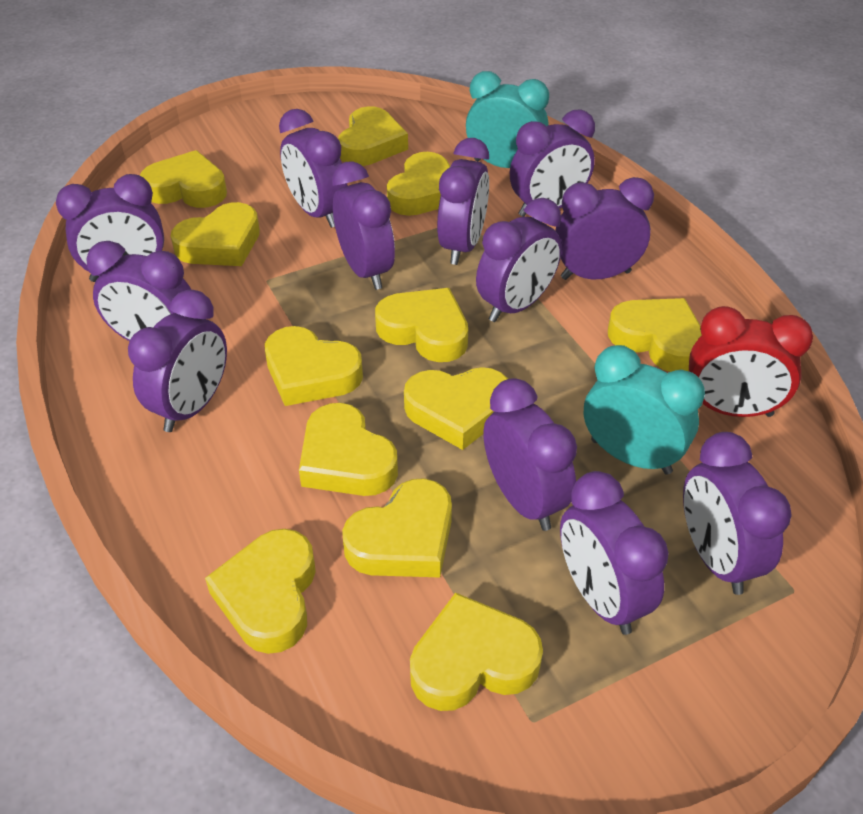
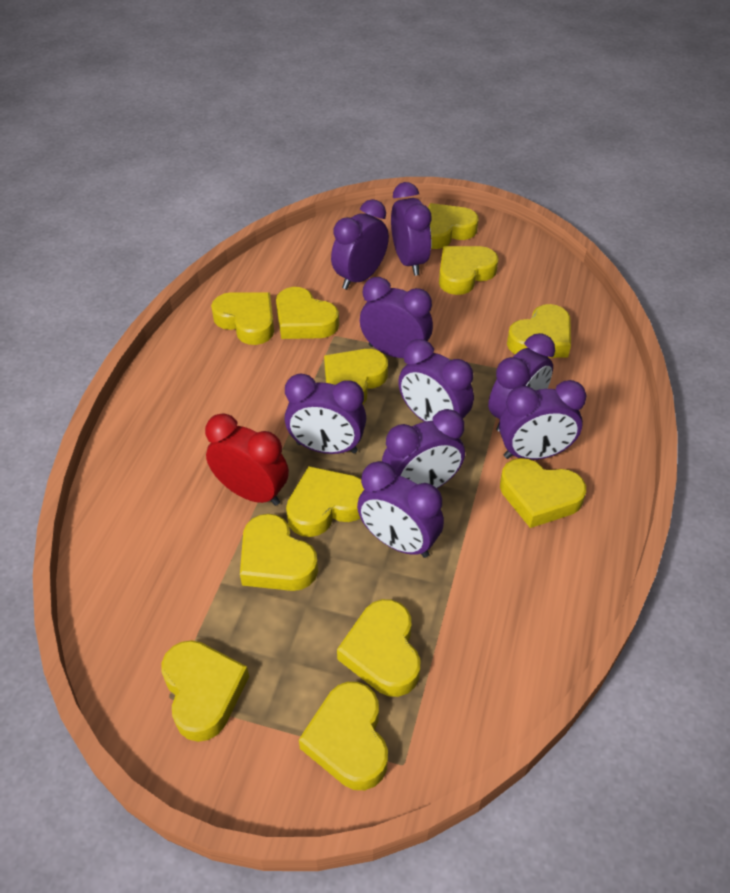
purple clock: 12 -> 9
turquoise clock: 2 -> 0

